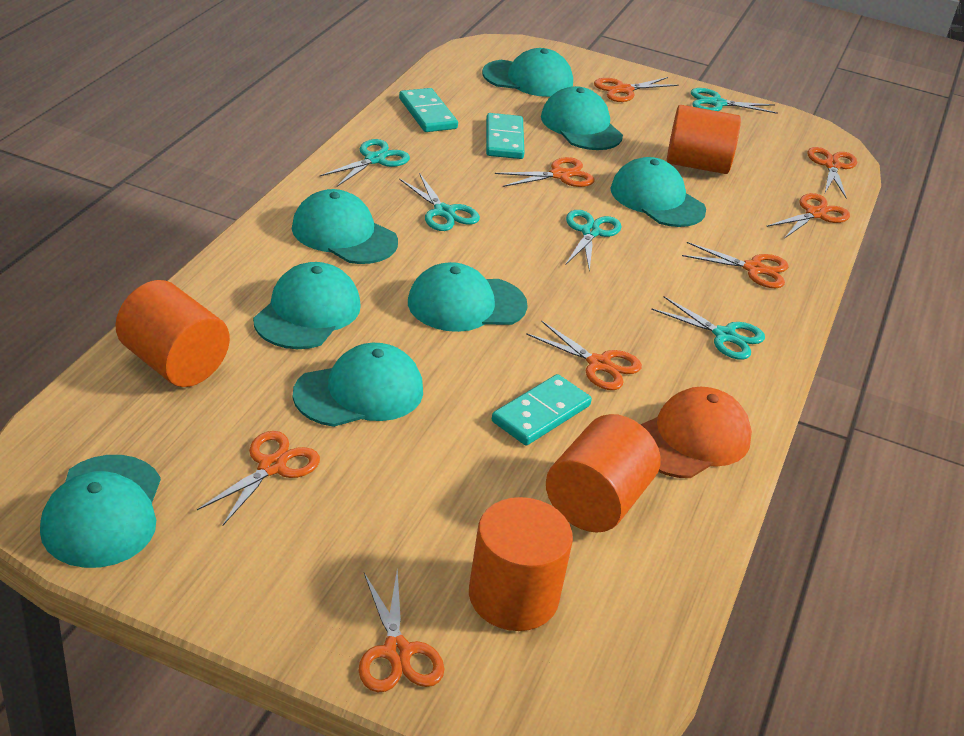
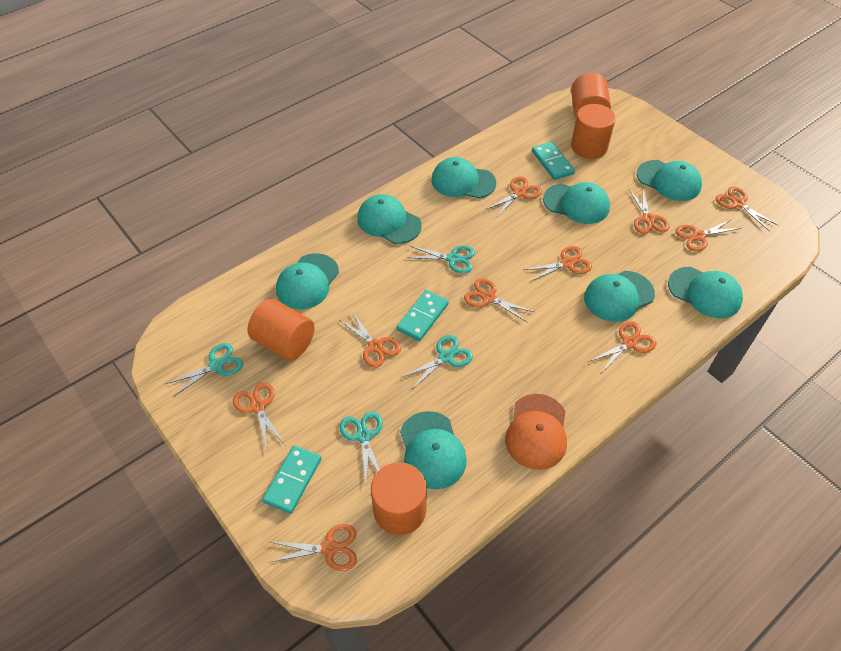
orange scissors: 8 -> 10
turquoise scissors: 5 -> 4

